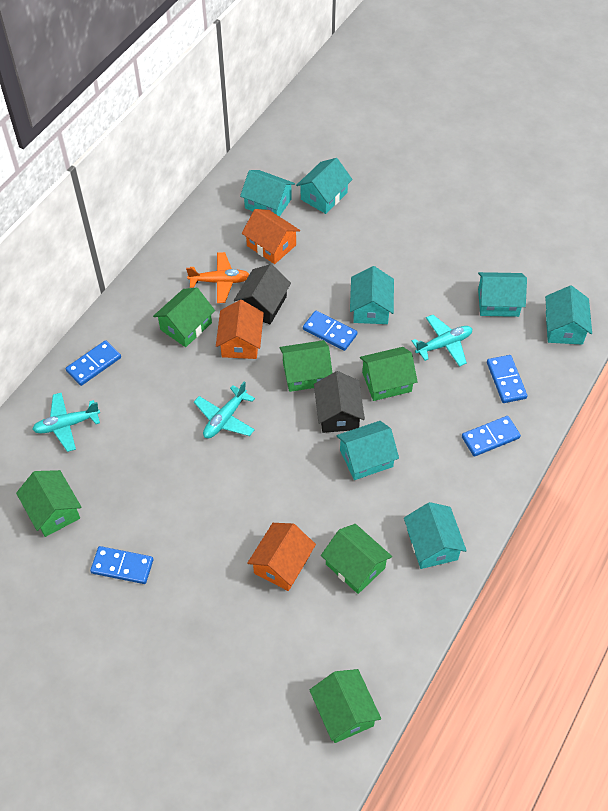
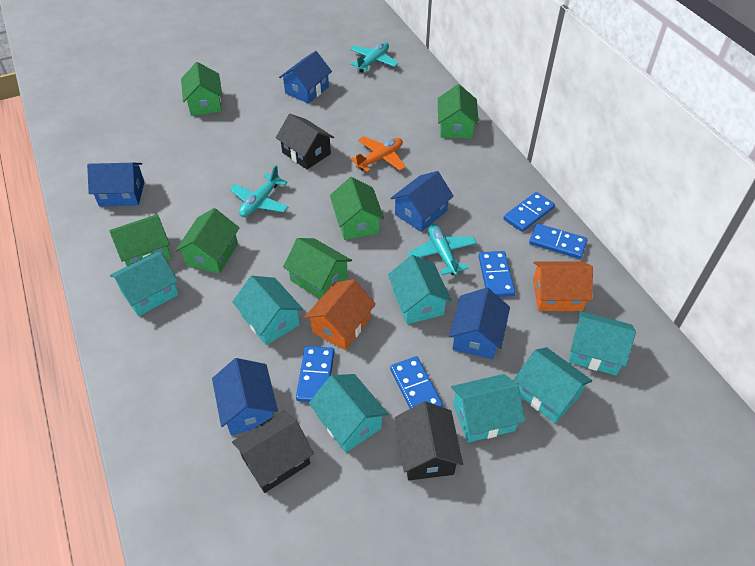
black house: 2 -> 3
blue house: 0 -> 5
orange house: 3 -> 2

